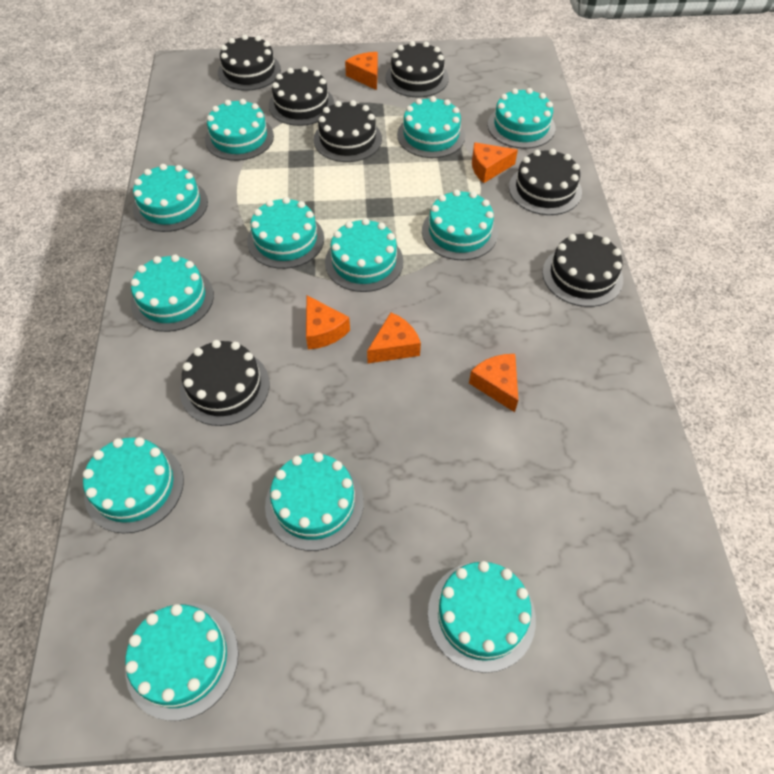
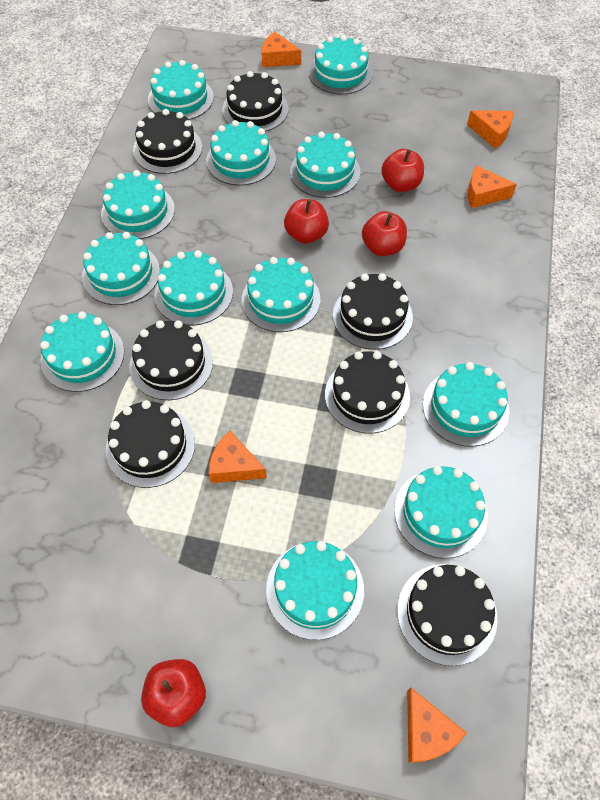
red apple: 0 -> 4

